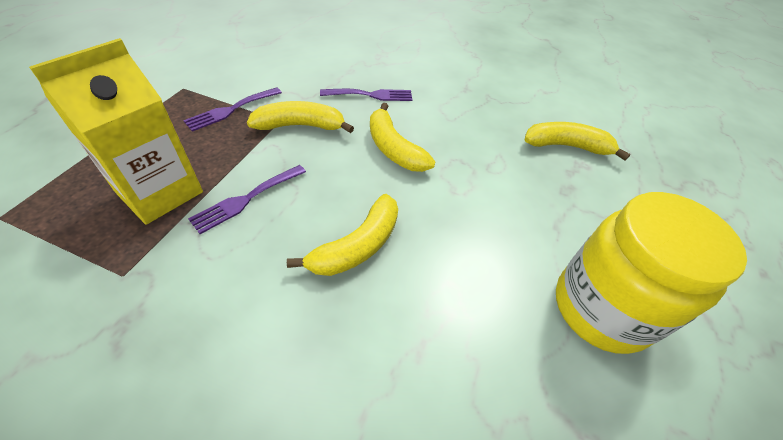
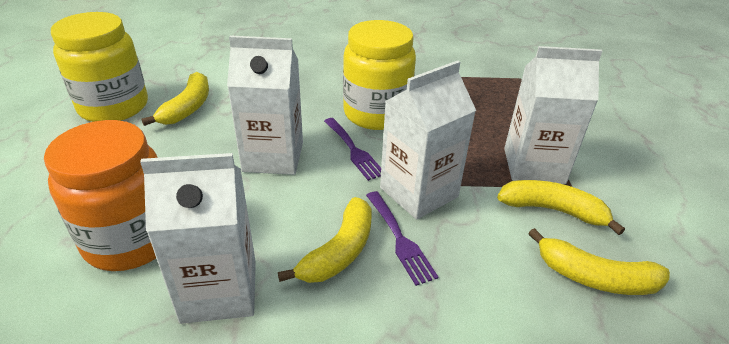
orange jar: 0 -> 1
purple fork: 3 -> 2
white carton: 0 -> 4
yellow carton: 1 -> 0
yellow jar: 1 -> 2

